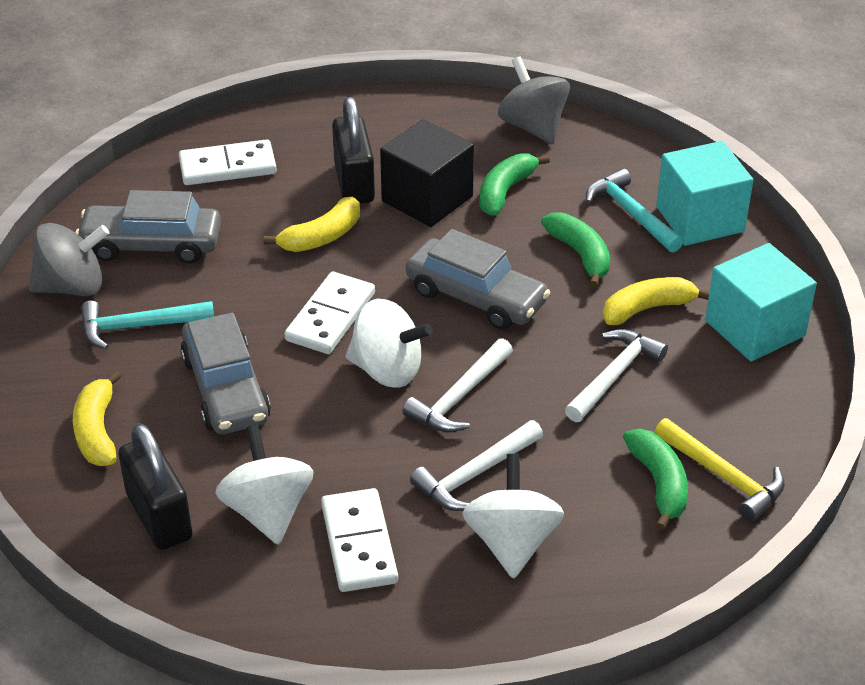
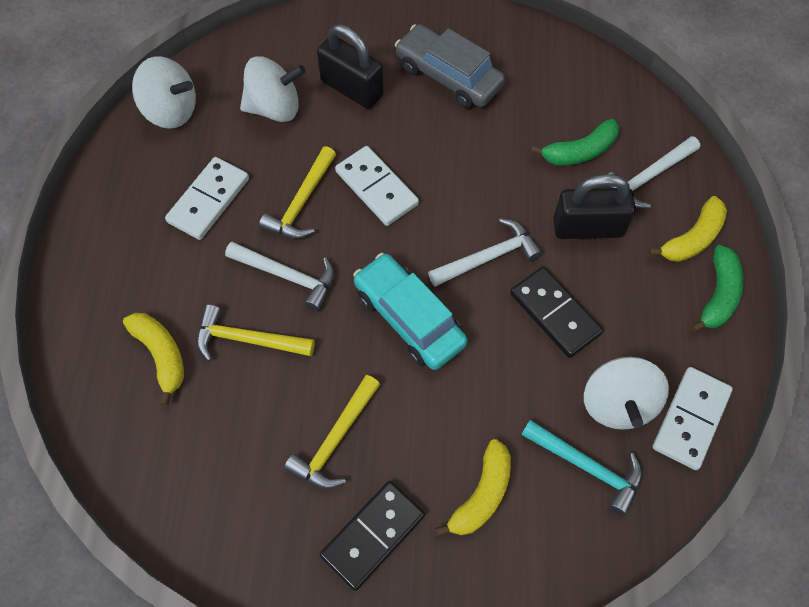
black cube: 1 -> 0
black domino: 0 -> 2
green banana: 3 -> 2
grey car: 3 -> 1
grey spinning top: 2 -> 0
turquoise car: 0 -> 1
turquoise cube: 2 -> 0
turquoise hammer: 2 -> 1
yellow hammer: 1 -> 3

